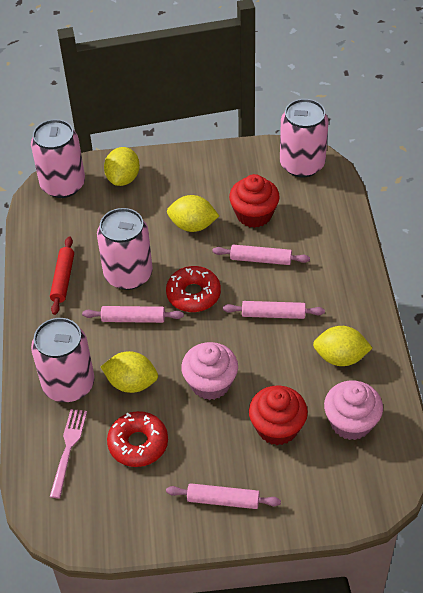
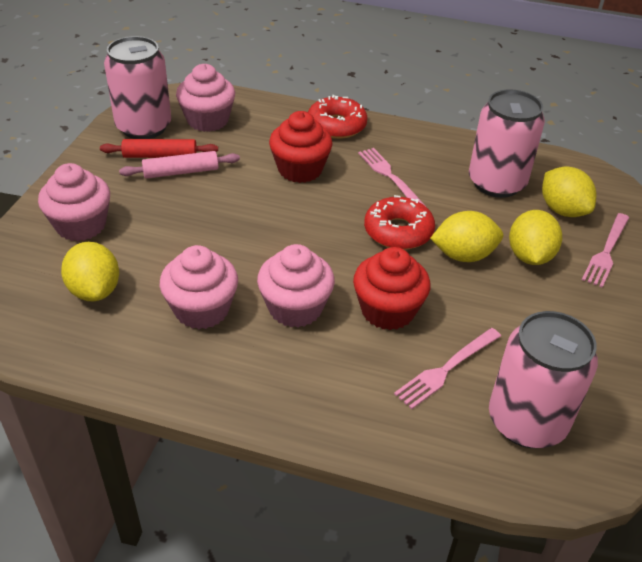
pink can: 4 -> 3
pink cupcake: 2 -> 4
pink fork: 1 -> 3
pink rolling pin: 4 -> 1

